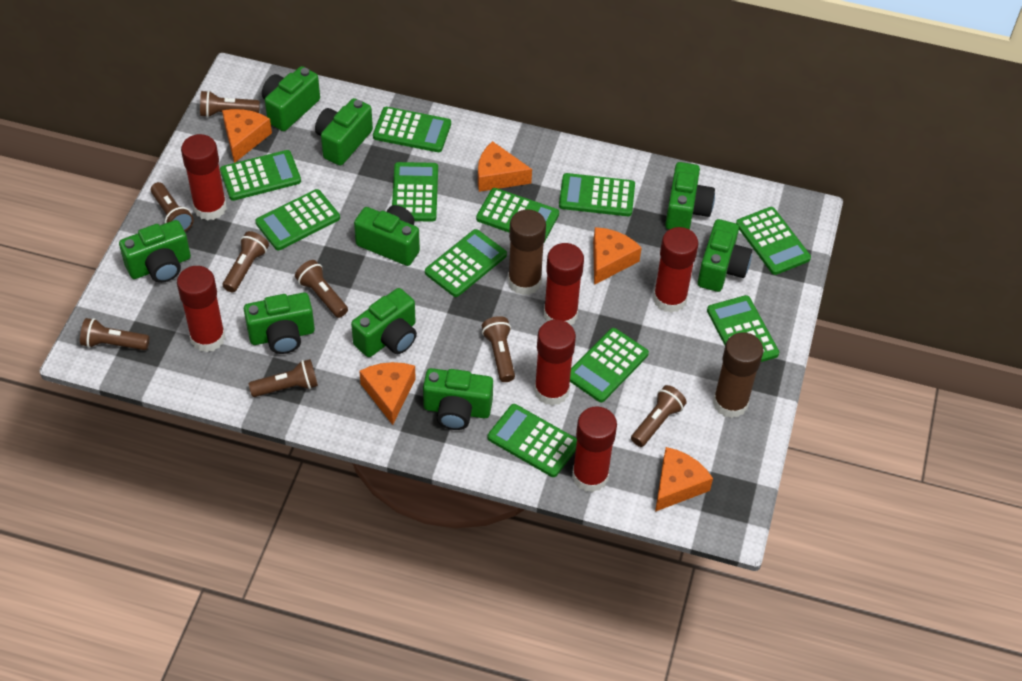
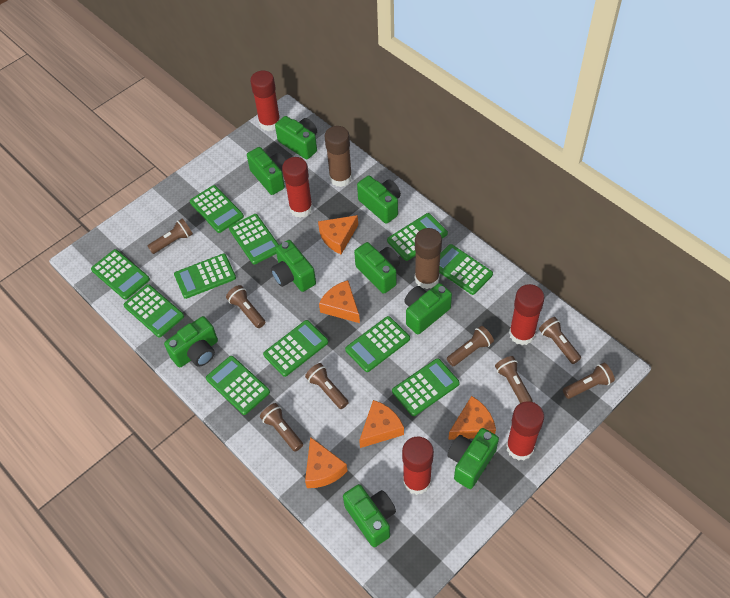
red glue stick: 6 -> 5

